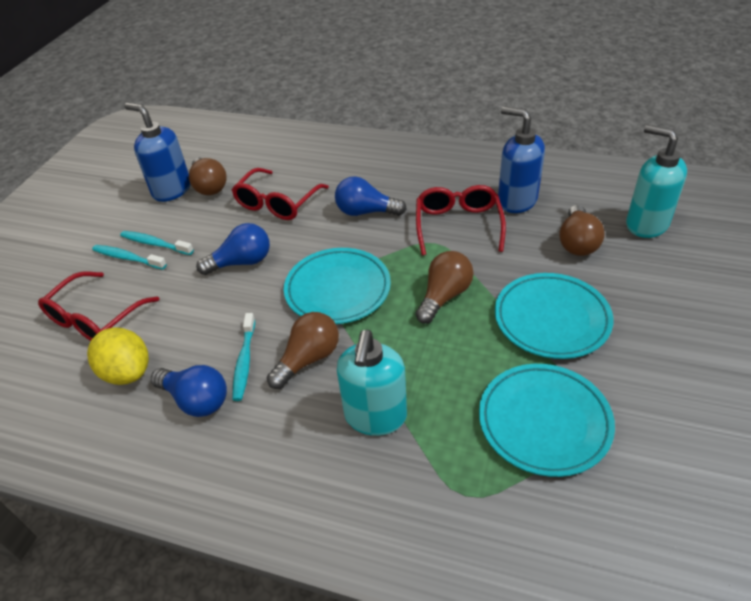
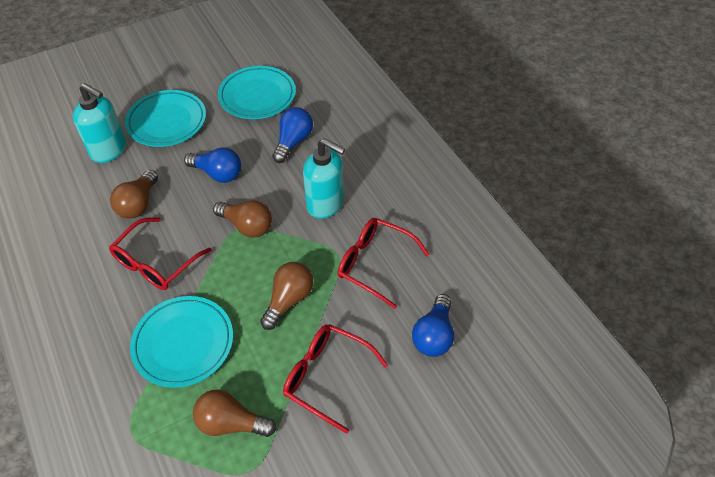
blue soap dispenser: 2 -> 0
turquoise toothbrush: 3 -> 0
yellow lemon: 1 -> 0

